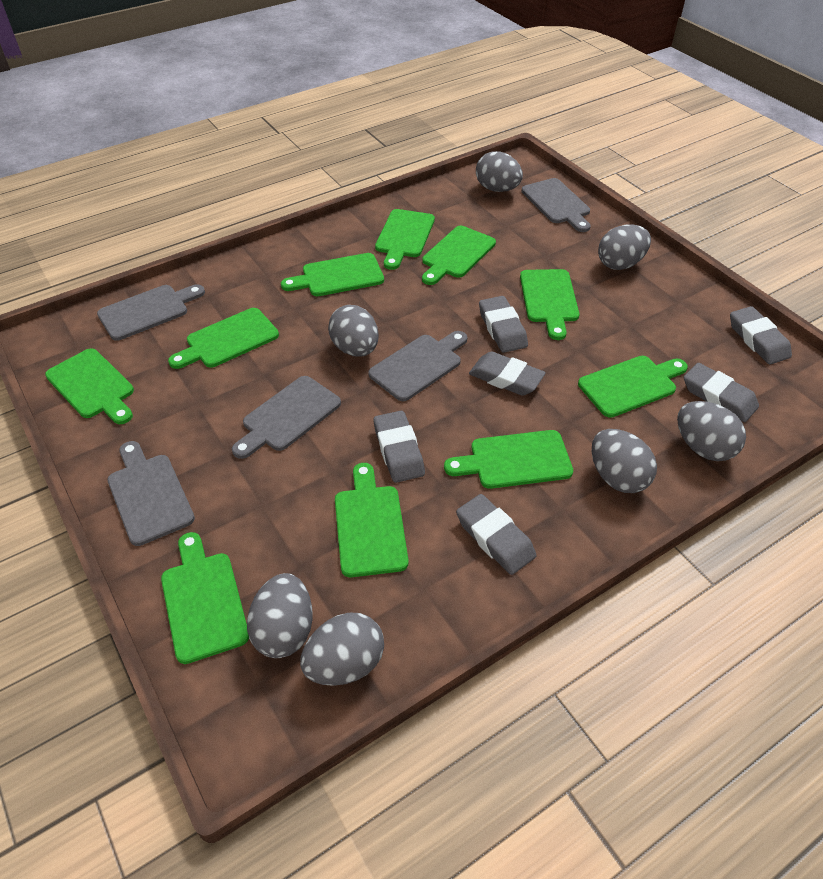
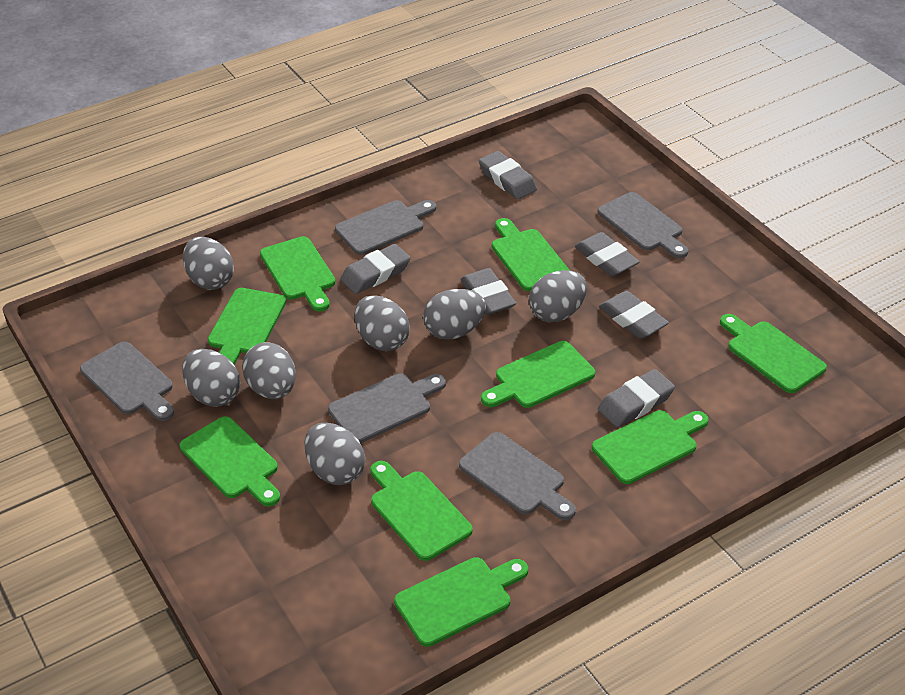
green cutting board: 10 -> 9

